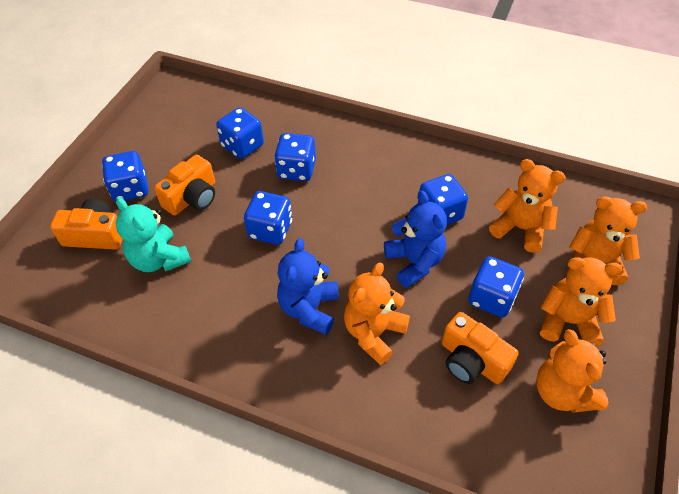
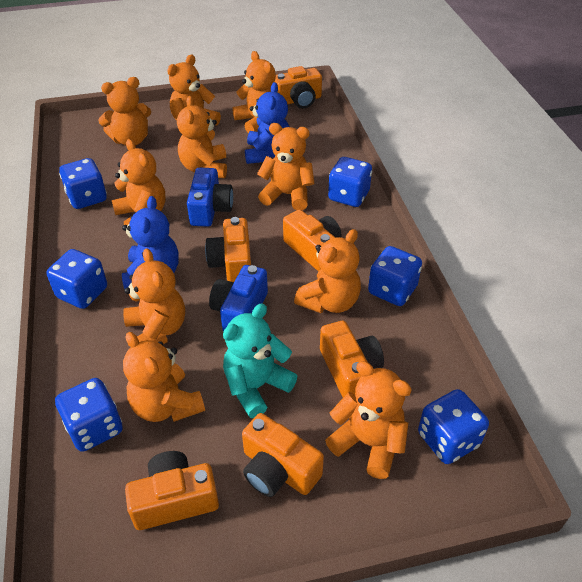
blue camera: 0 -> 2
orange camera: 3 -> 6
orange teddy bear: 5 -> 10

